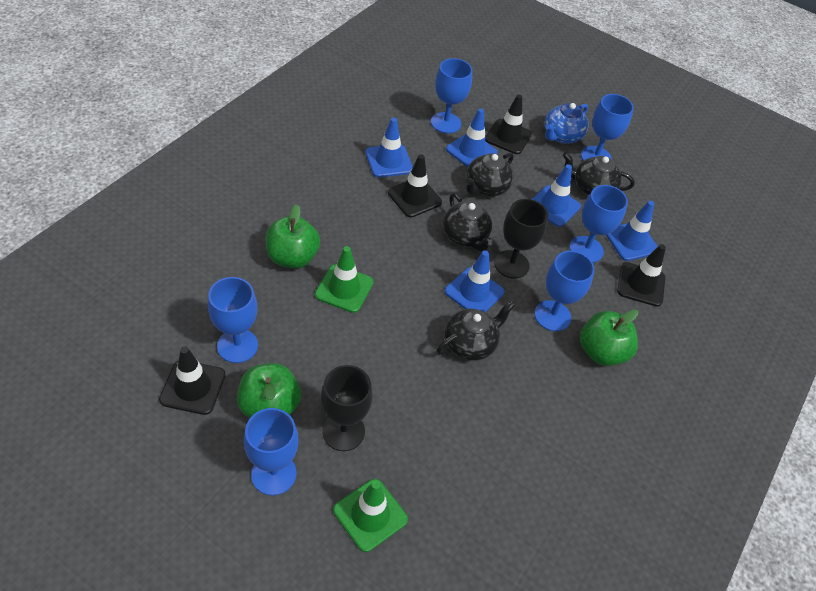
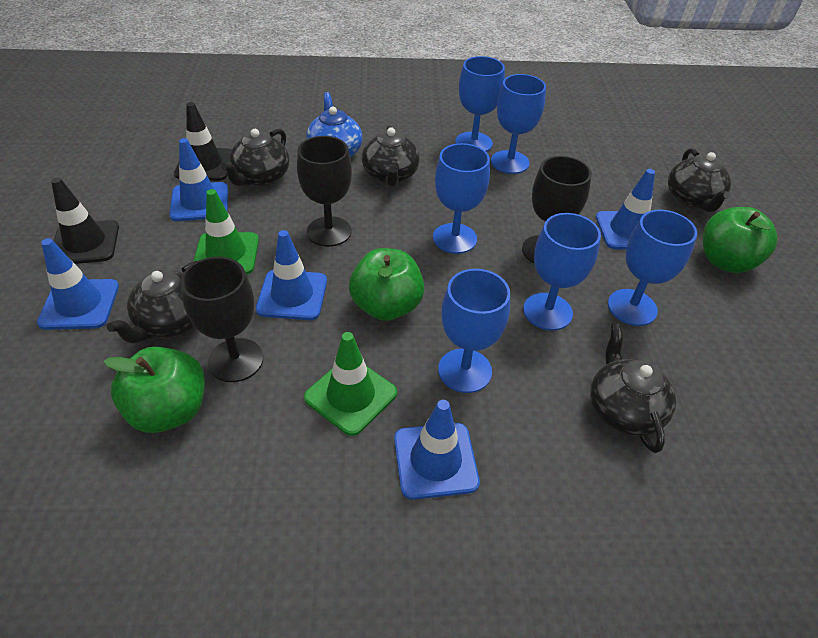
black goblet: 2 -> 3
black teapot: 4 -> 5
black traffic cone: 4 -> 2

